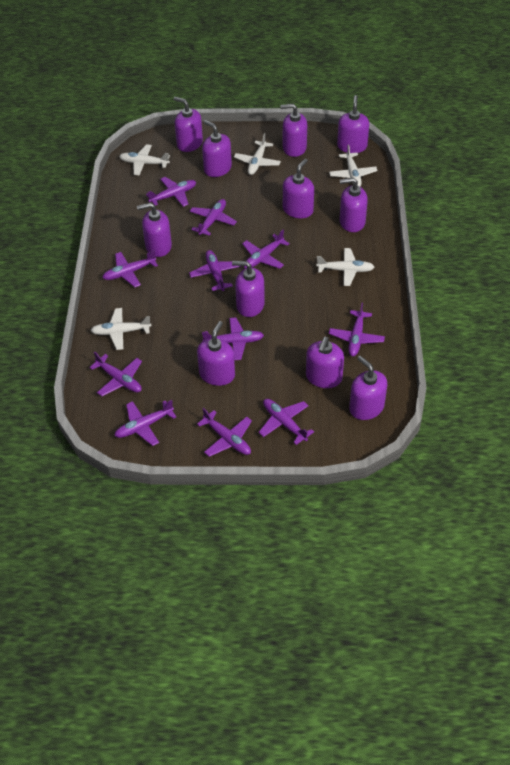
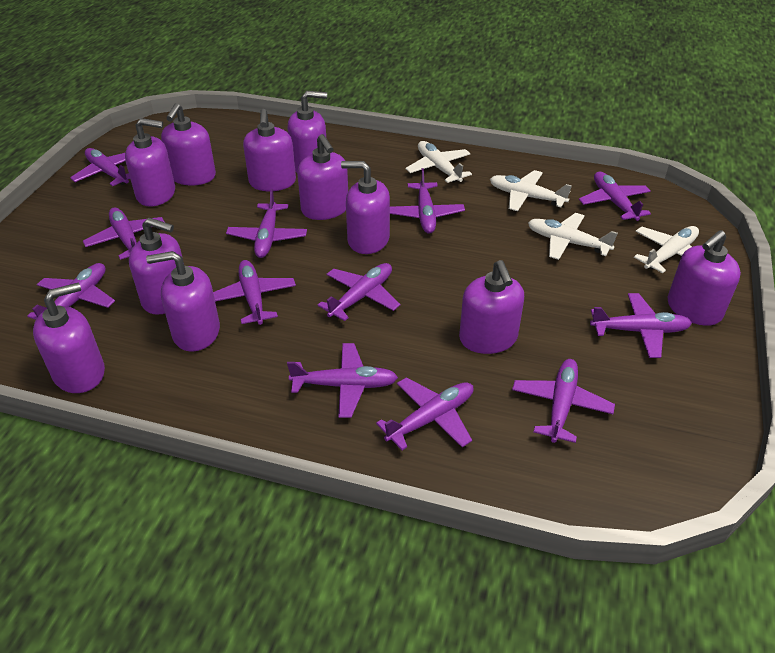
purple plane: 11 -> 12
white plane: 5 -> 4

